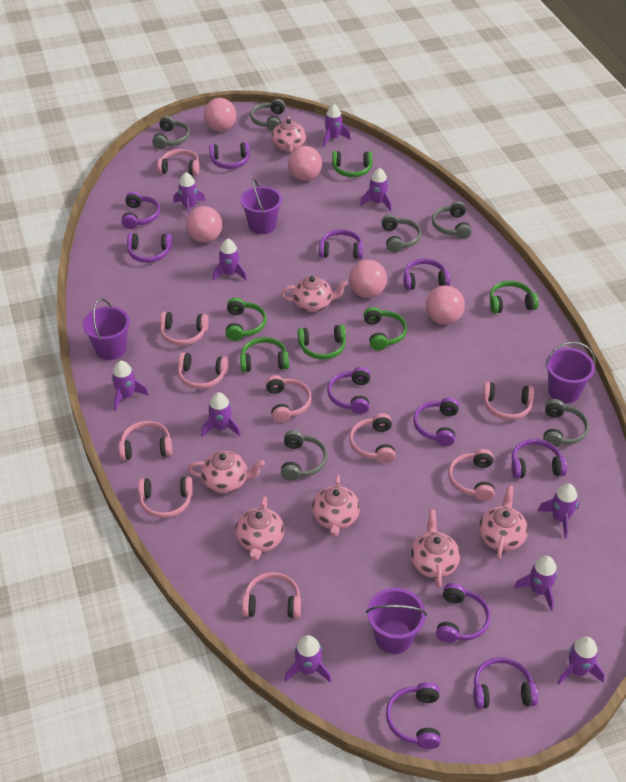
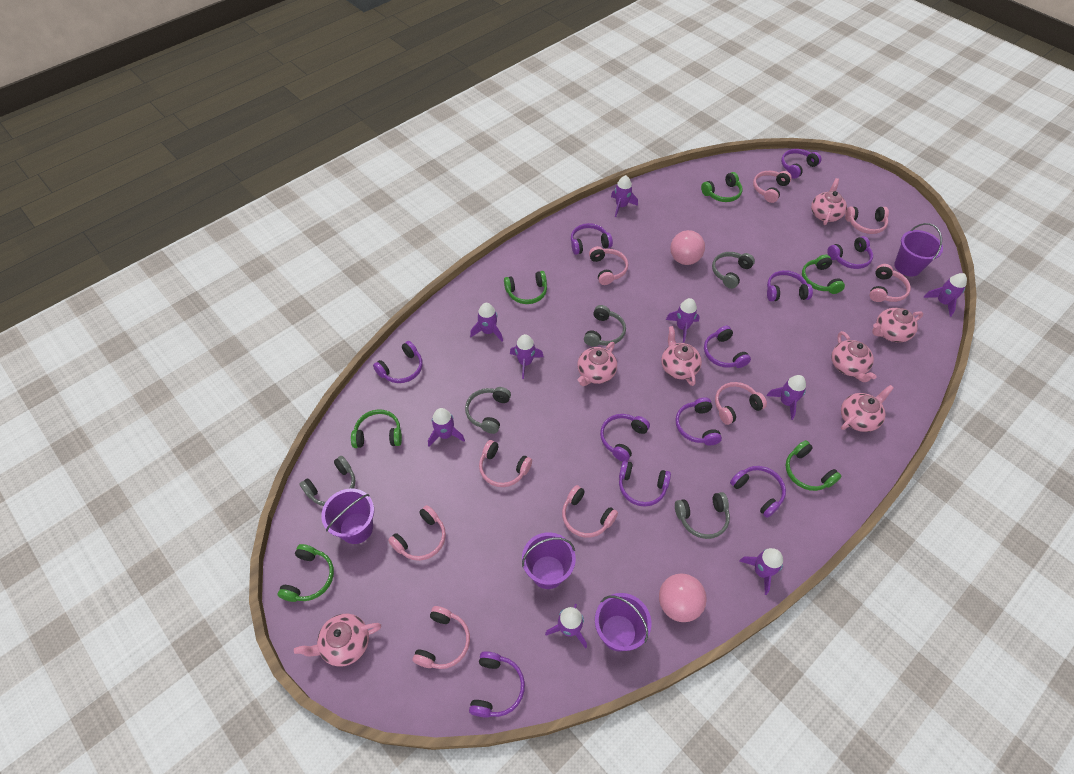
grey headphones: 6 -> 5
pink ball: 5 -> 2
pink headphones: 10 -> 9
purple rocket: 10 -> 9

